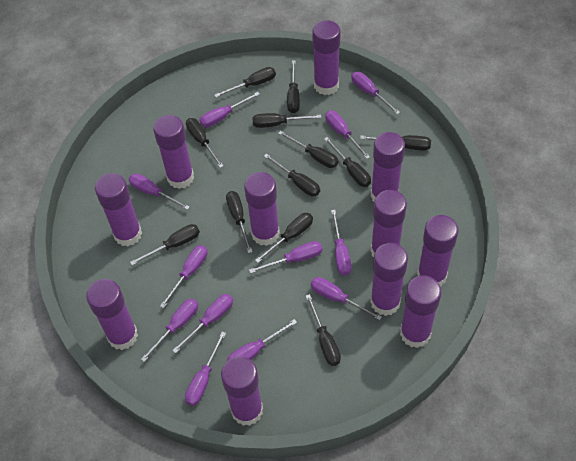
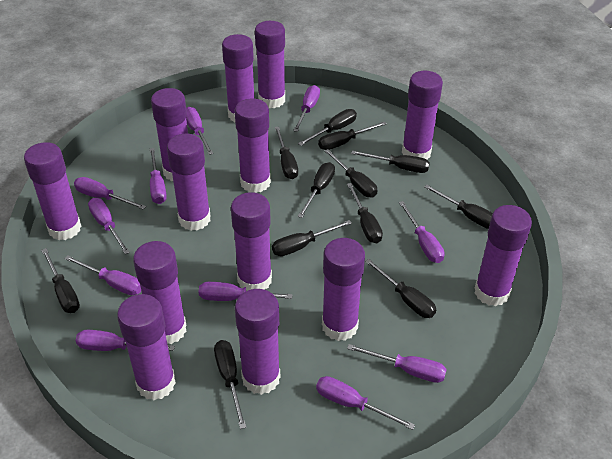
purple glue stick: 11 -> 13
purple screwdriver: 12 -> 11

